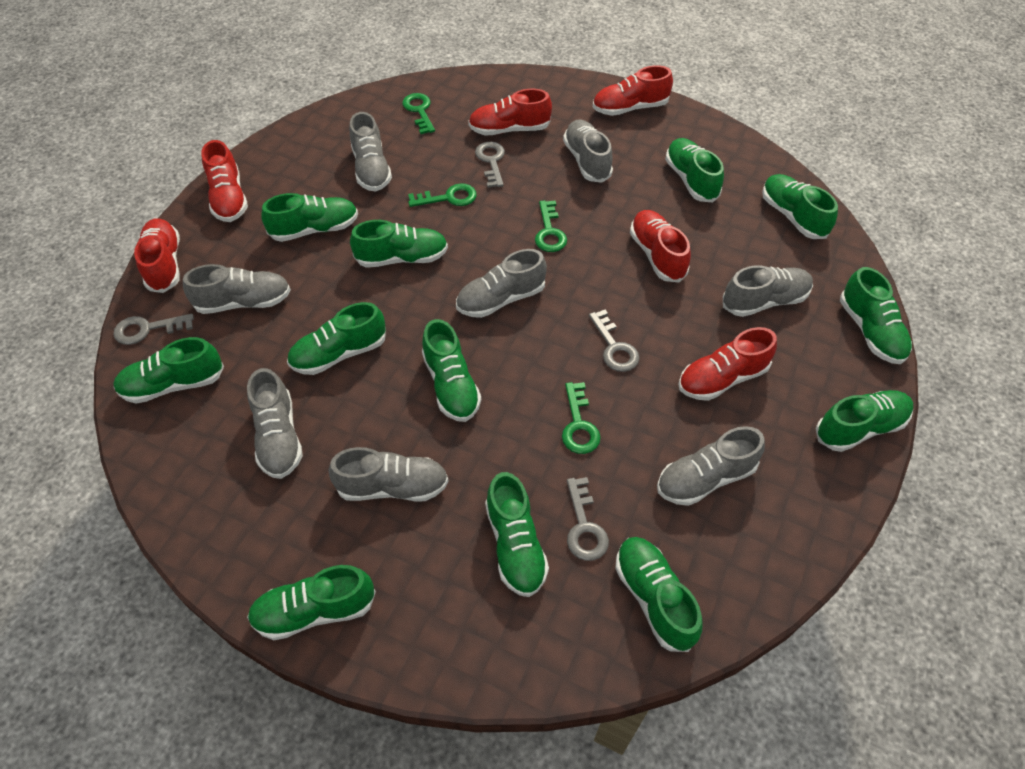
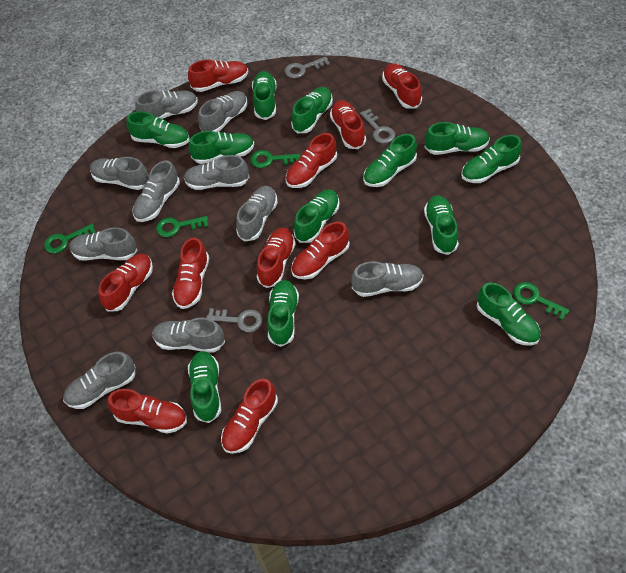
grey key: 4 -> 3
grey shoe: 8 -> 10
red shoe: 6 -> 10

